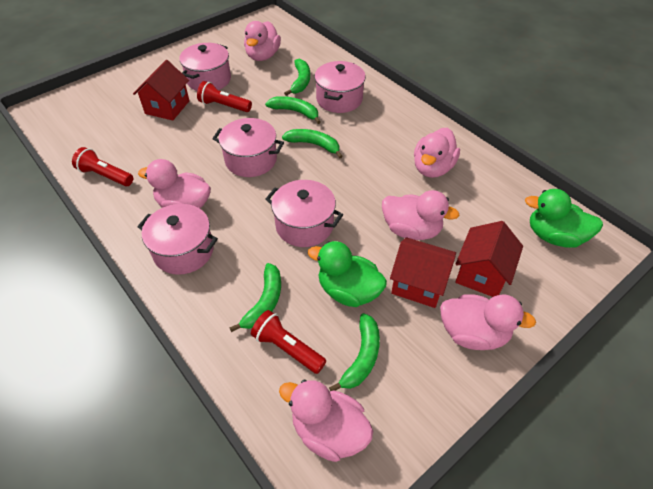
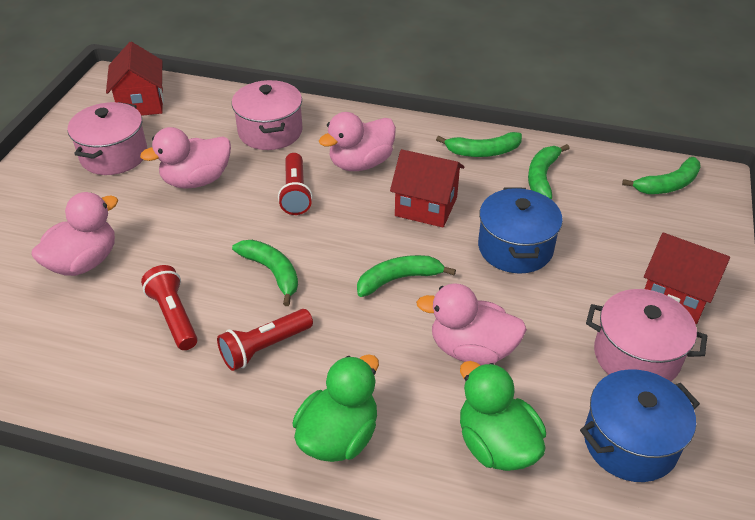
blue pot: 0 -> 2
pink duck: 6 -> 4
pink pot: 5 -> 3

